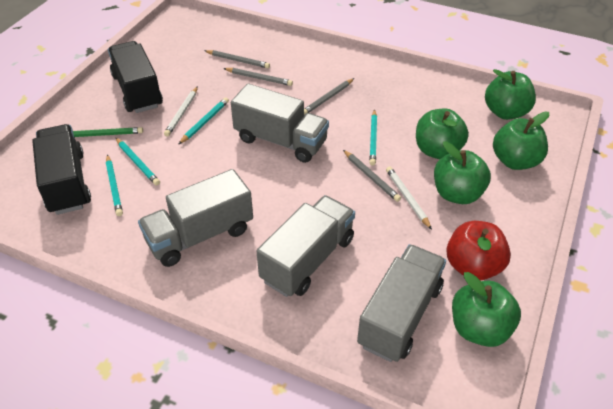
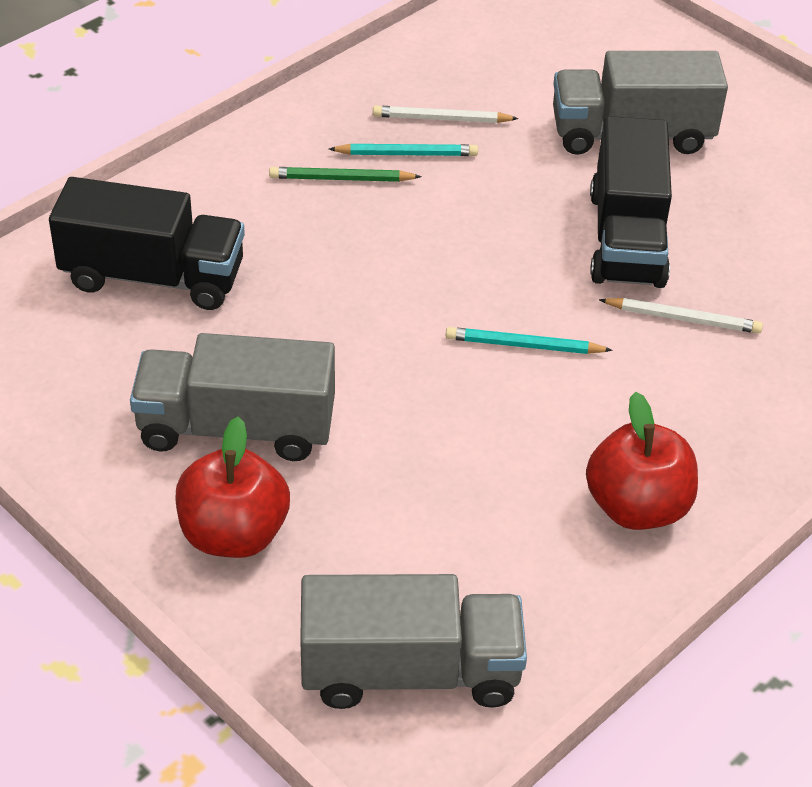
green apple: 5 -> 0
grey pencil: 4 -> 0
grey truck: 4 -> 3
red apple: 1 -> 2
turquoise pencil: 4 -> 2

